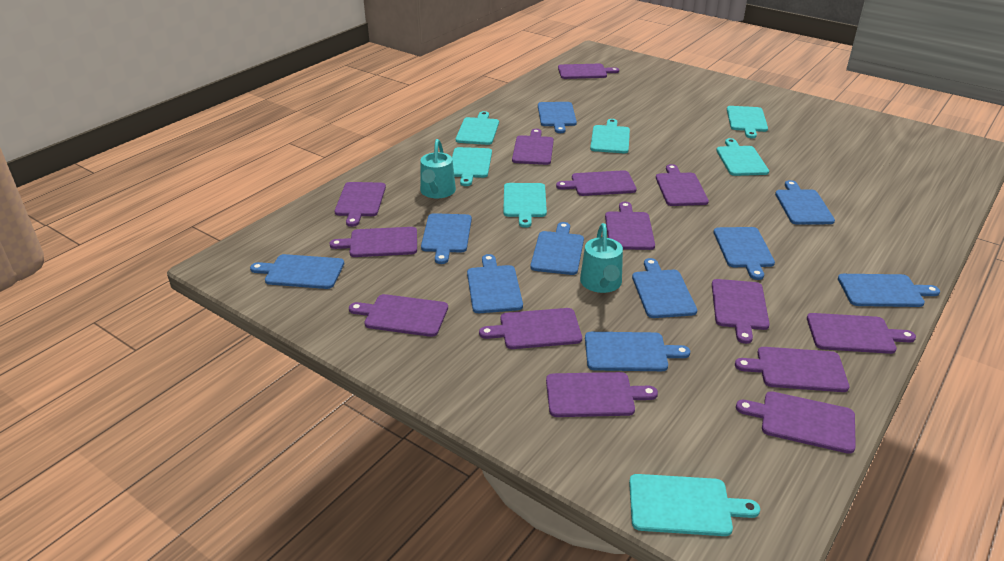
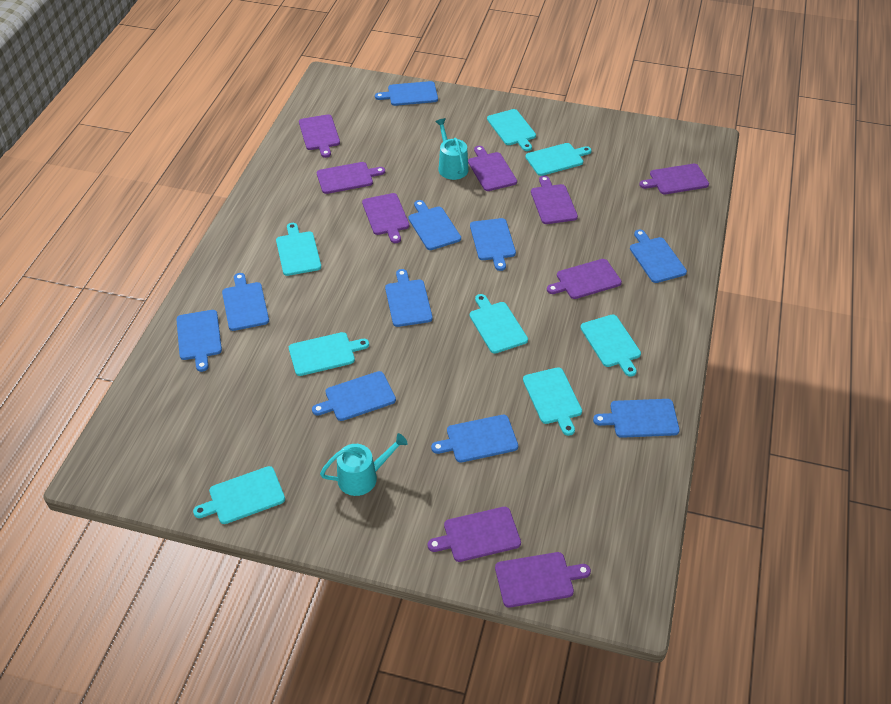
purple cutting board: 14 -> 9
turquoise cutting board: 7 -> 8

